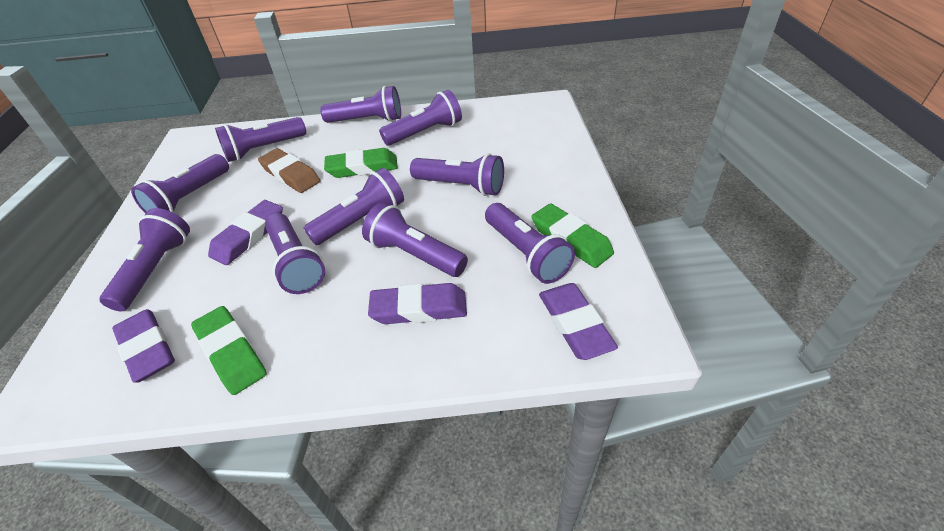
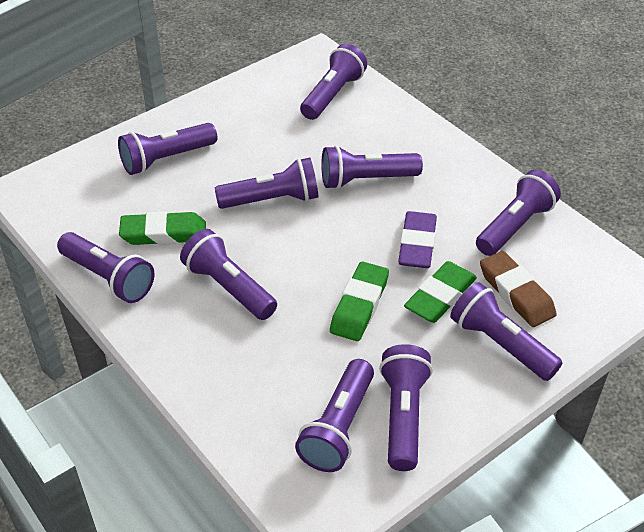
purple eraser: 4 -> 1

